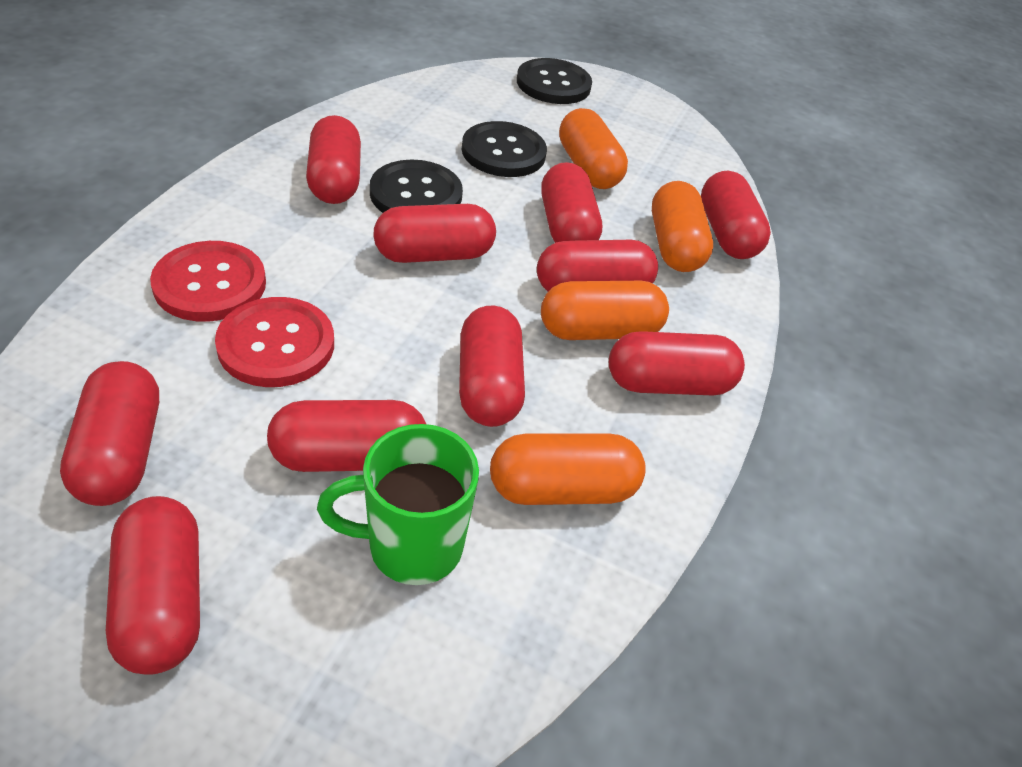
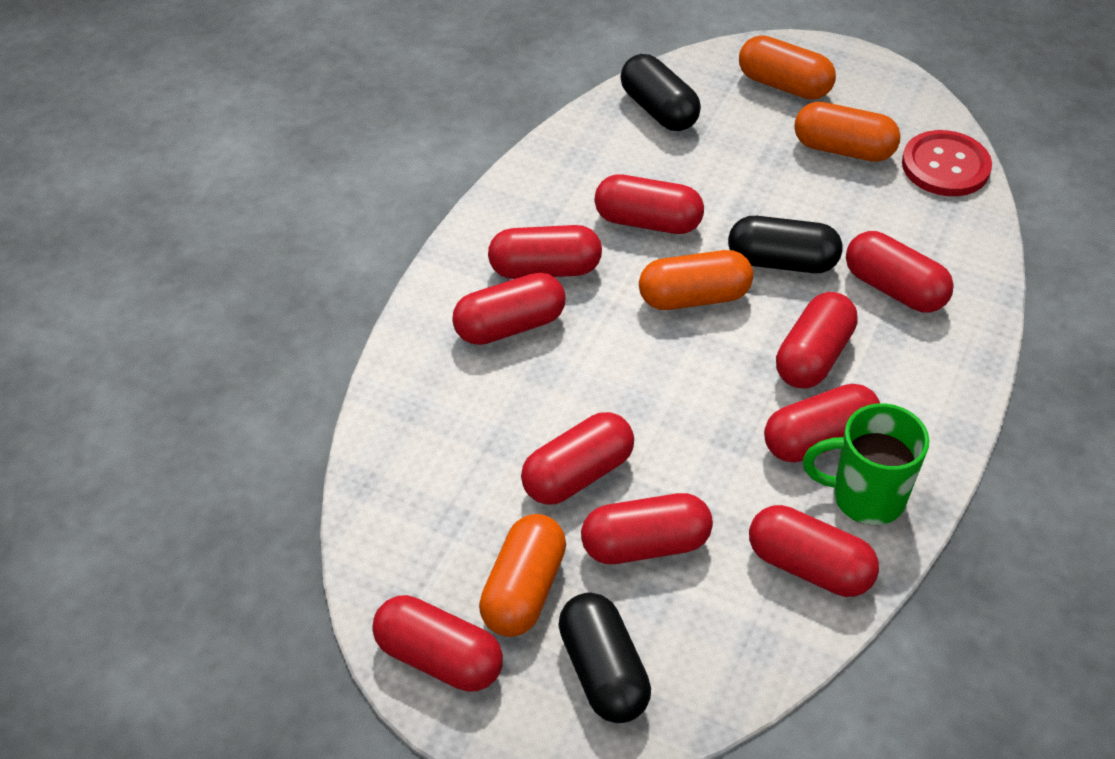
black button: 3 -> 0
black capsule: 0 -> 3
red button: 2 -> 1

